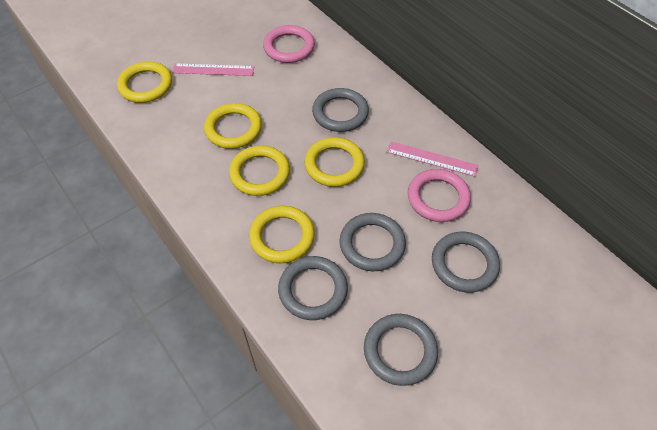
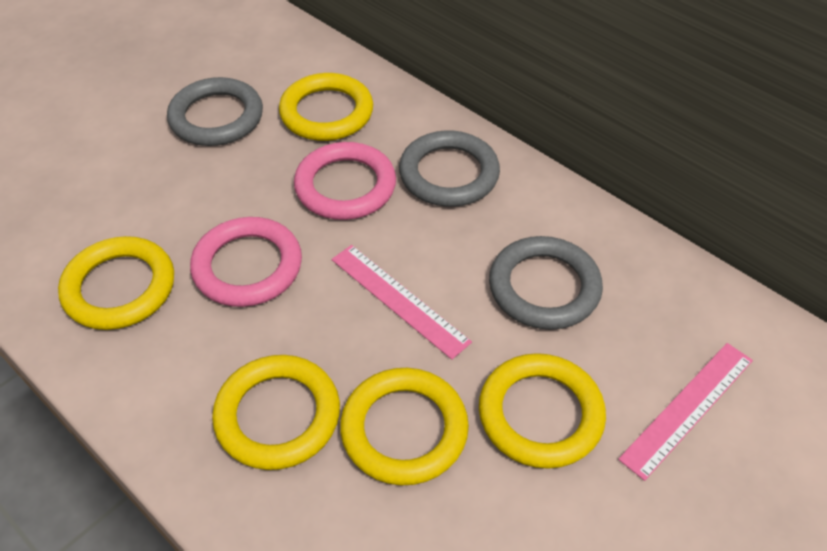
grey ring: 5 -> 3

